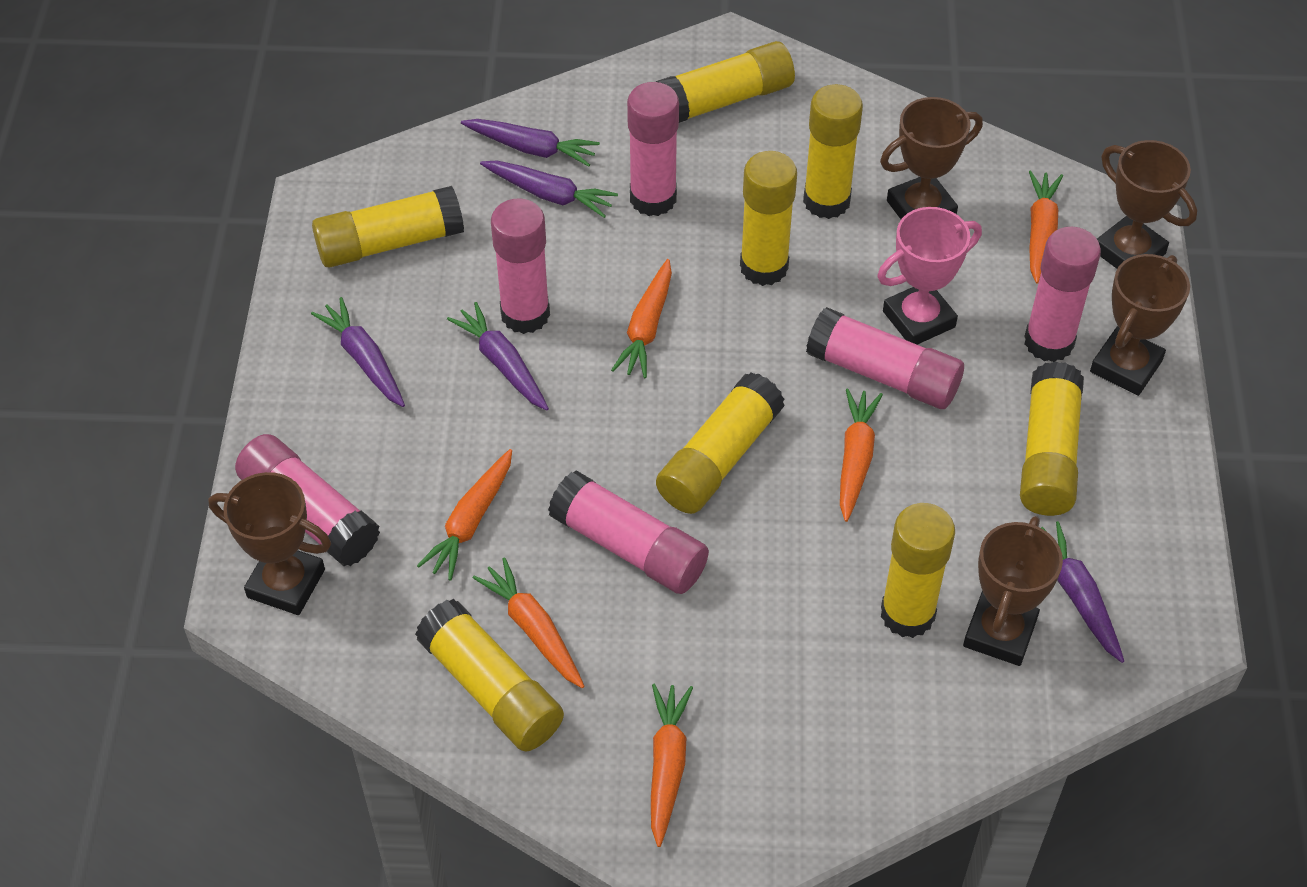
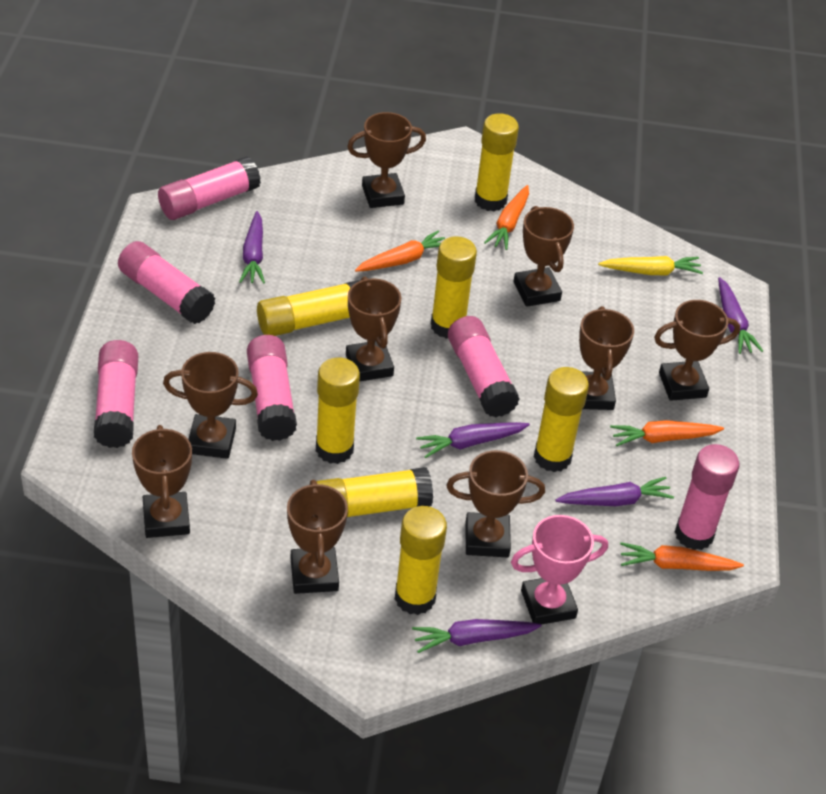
brown trophy: 5 -> 9
orange carrot: 6 -> 4
yellow carrot: 0 -> 1
yellow glue stick: 8 -> 7

